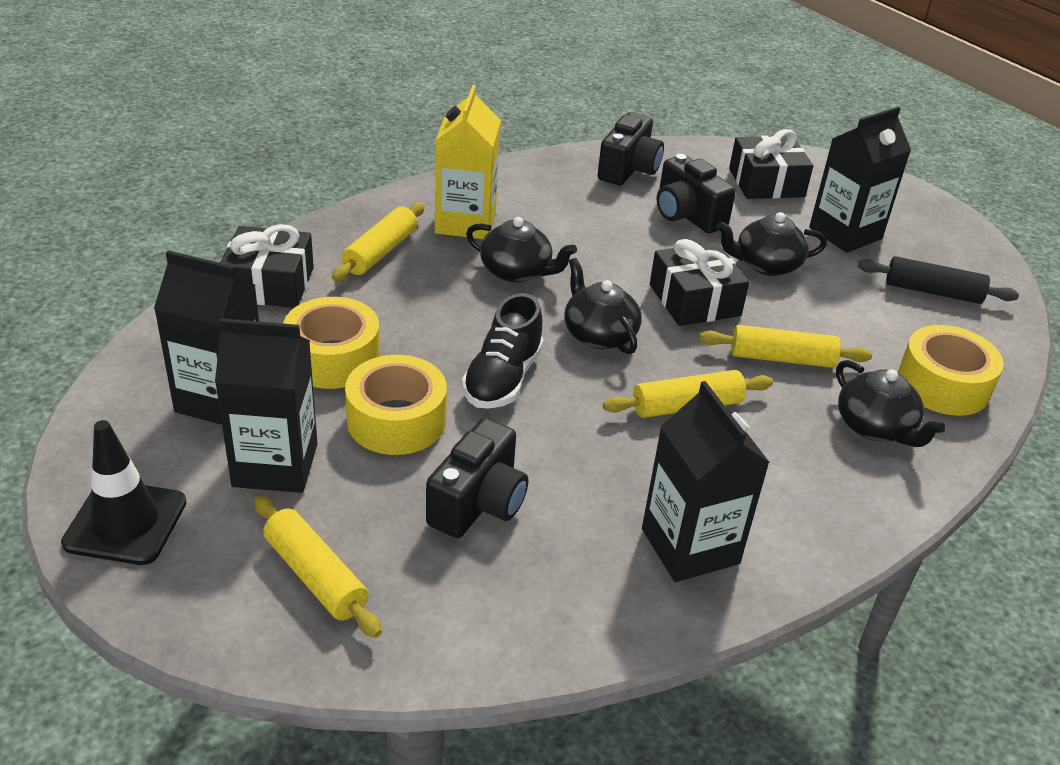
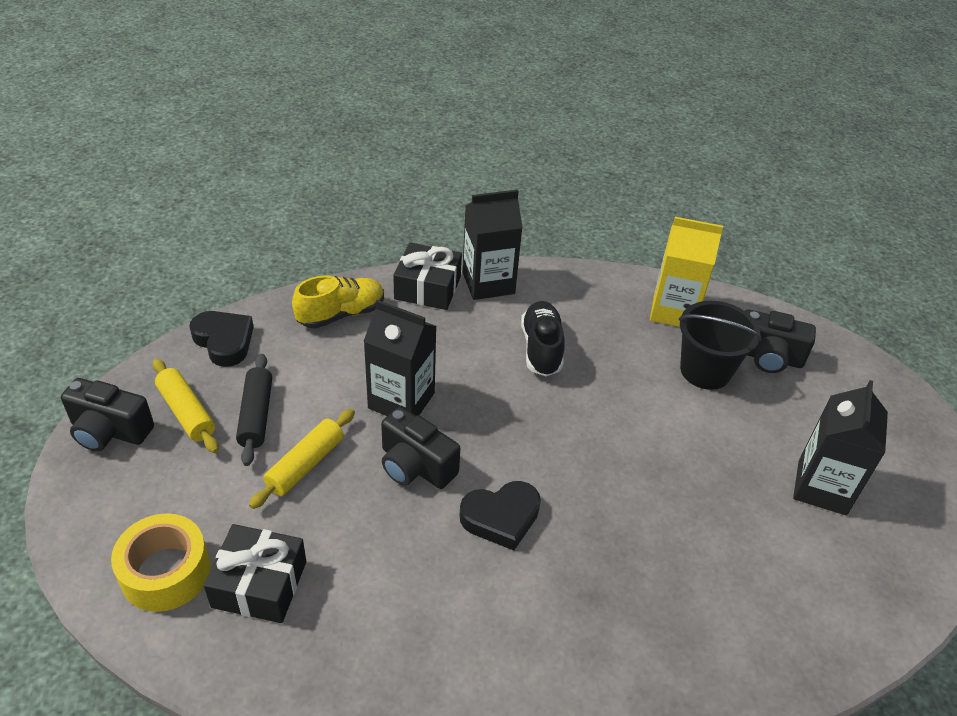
black bucket: 0 -> 1
black carton: 4 -> 3
black gift: 3 -> 2
black heart: 0 -> 2
black teapot: 4 -> 0
black traffic cone: 1 -> 0
yellow rolling pin: 4 -> 2
yellow shoe: 0 -> 1
yellow tape: 3 -> 1

